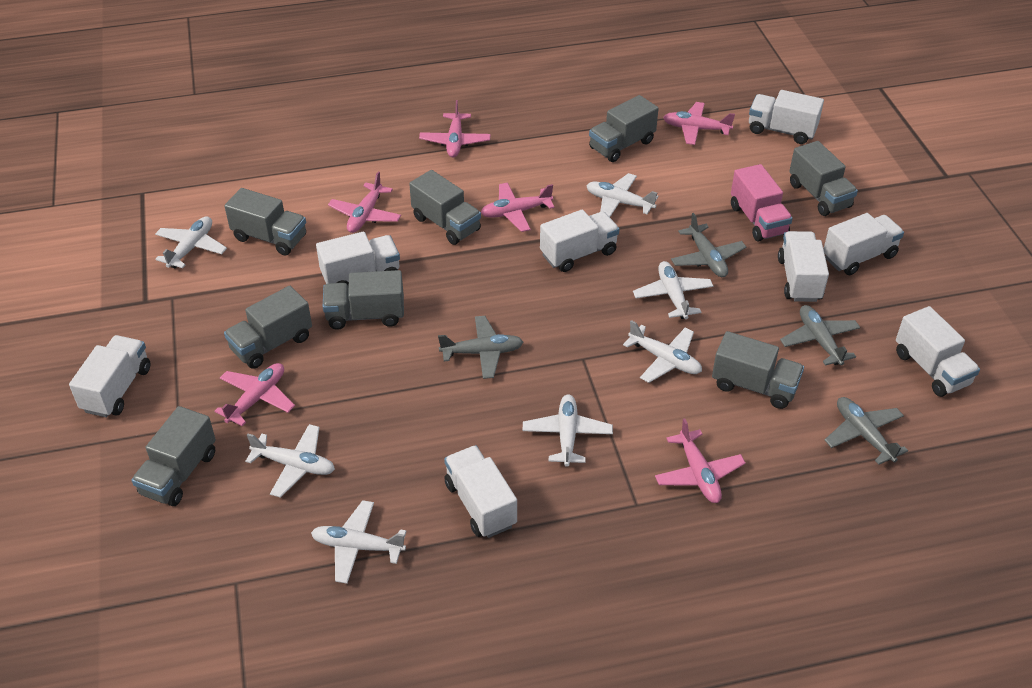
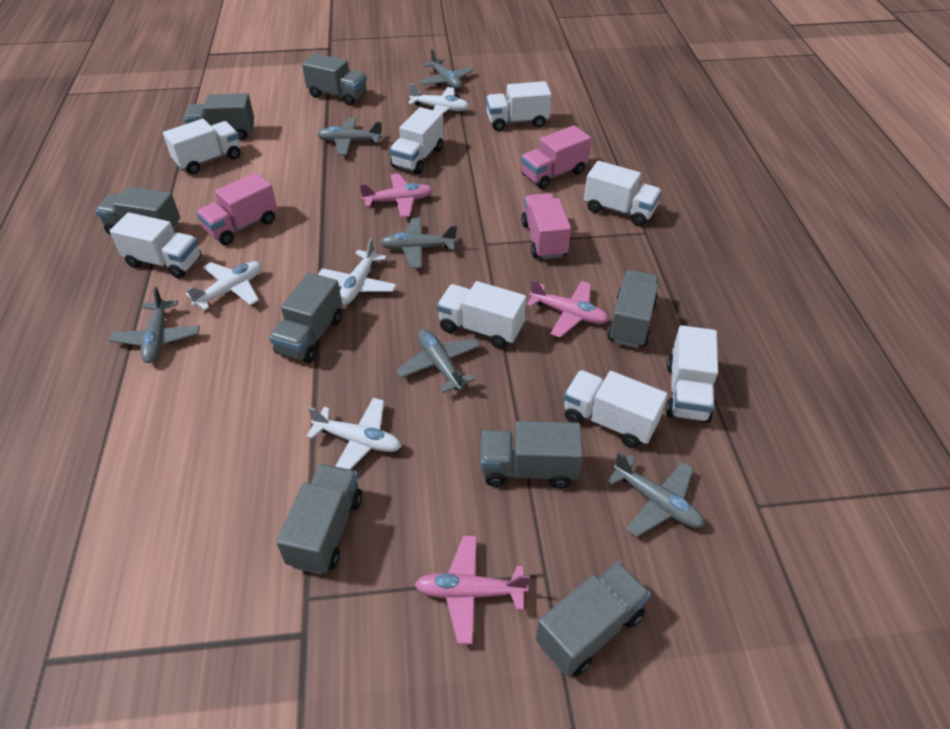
grey plane: 4 -> 6
pink plane: 6 -> 3
pink truck: 1 -> 3
white plane: 7 -> 4

